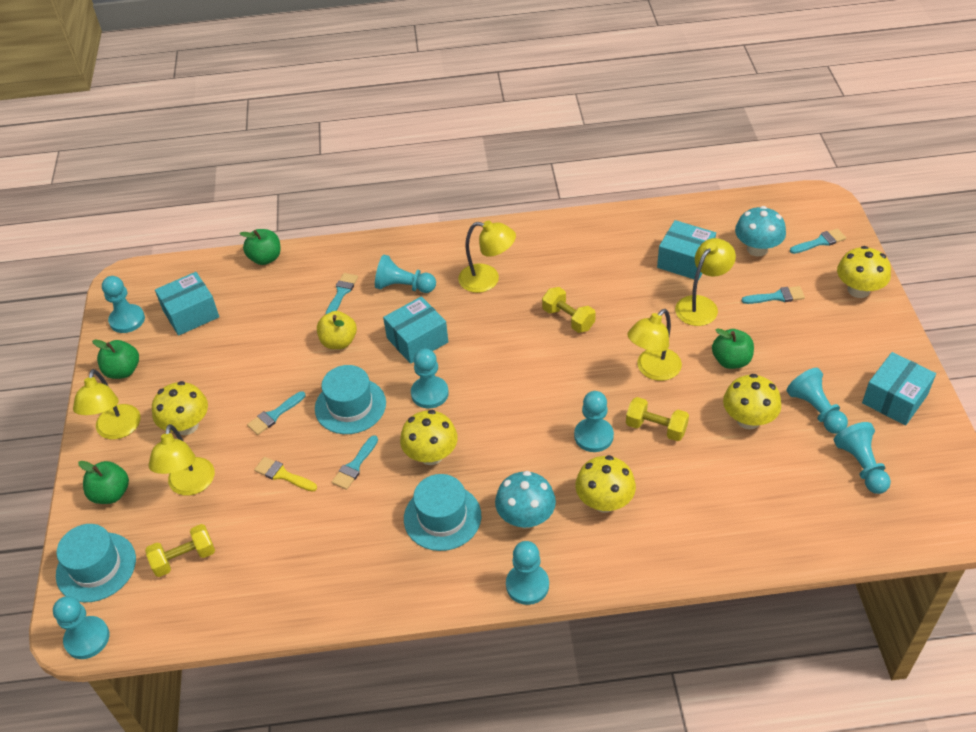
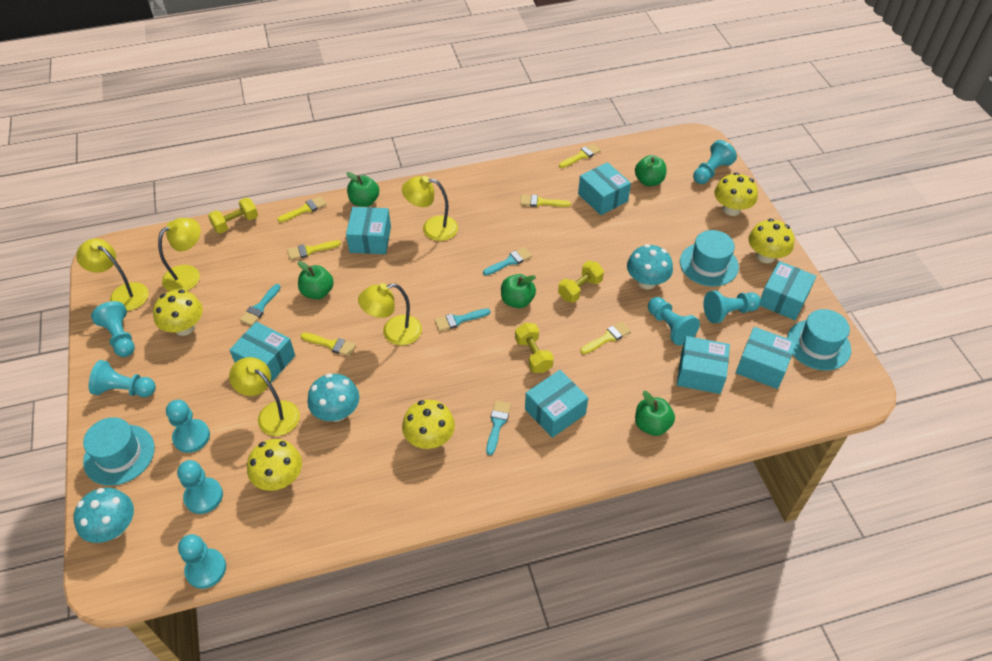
green apple: 4 -> 5
turquoise box: 4 -> 7
turquoise brush: 5 -> 4
turquoise mushroom: 2 -> 3
yellow apple: 1 -> 0
yellow brush: 1 -> 6

